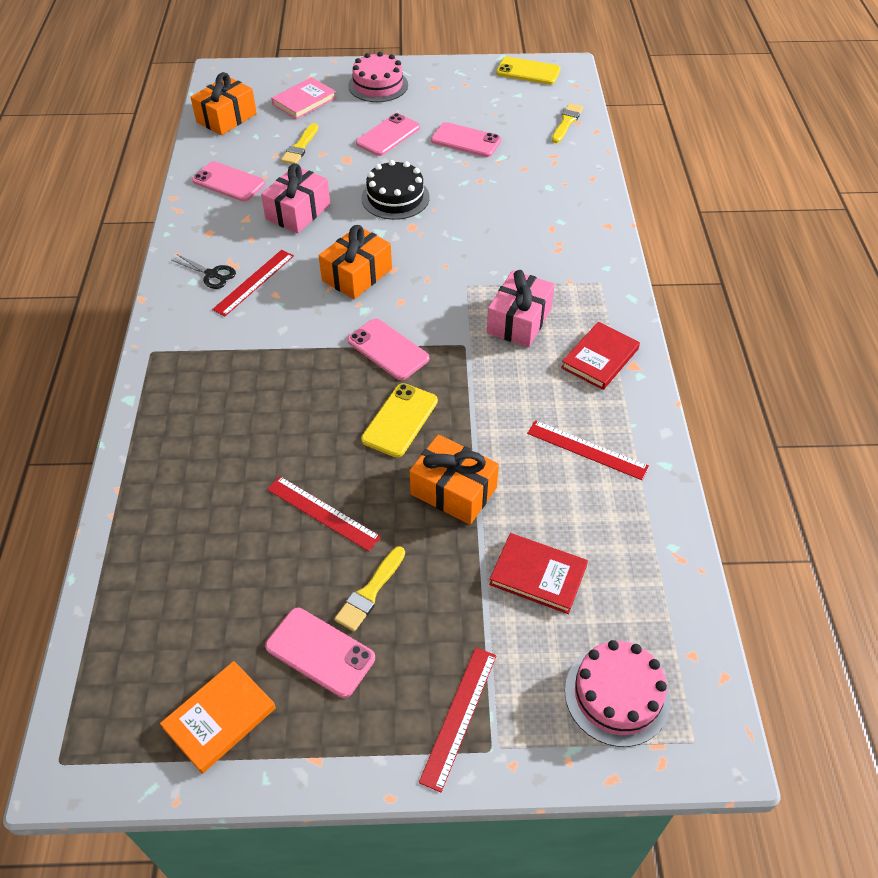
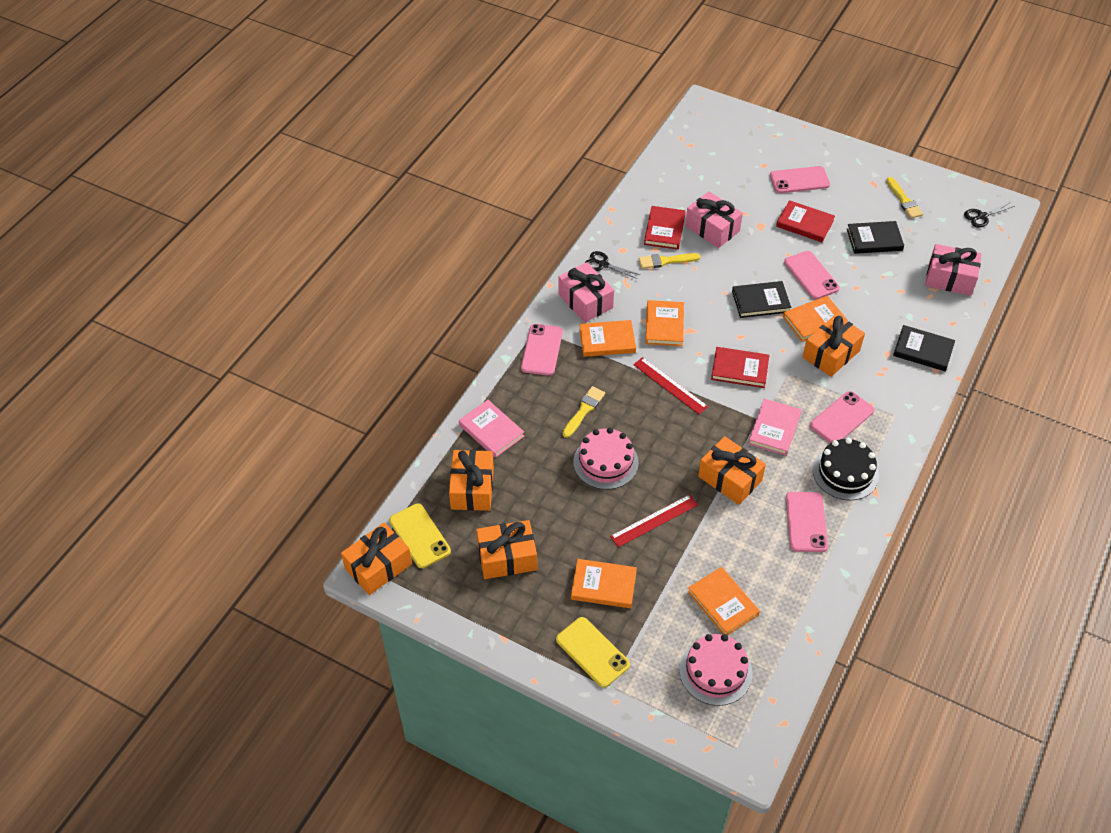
black book: 0 -> 3
black scissors: 1 -> 2
orange book: 1 -> 5
orange gift: 3 -> 5
pink book: 1 -> 2
pink gift: 2 -> 3
red book: 2 -> 3
red ruler: 4 -> 2

